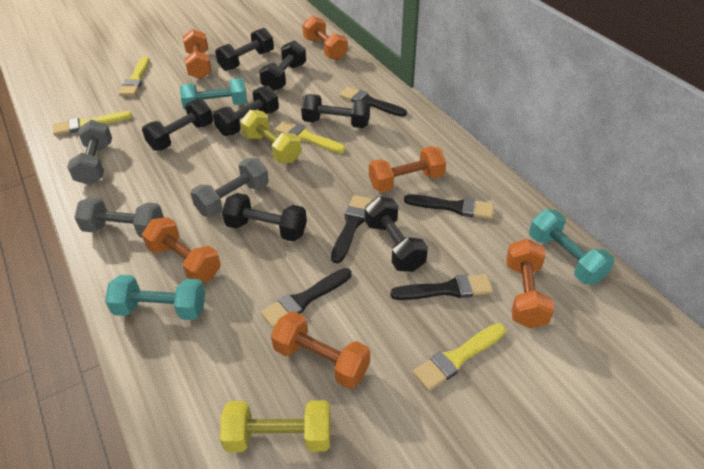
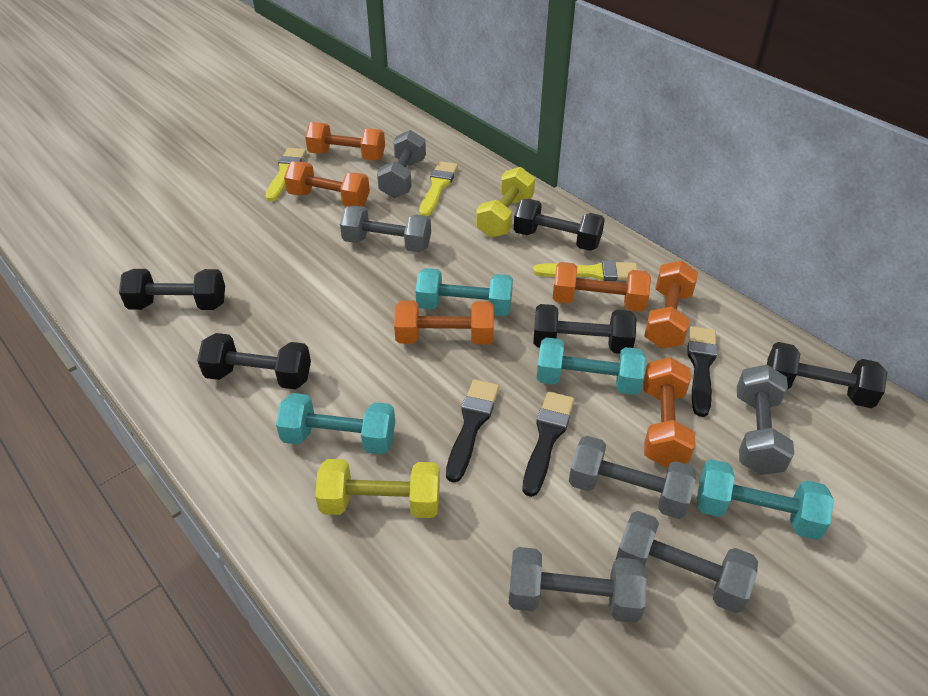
black brush: 5 -> 3
black dumbbell: 7 -> 5
grey dumbbell: 3 -> 6
turquoise dumbbell: 3 -> 4
yellow brush: 4 -> 3

